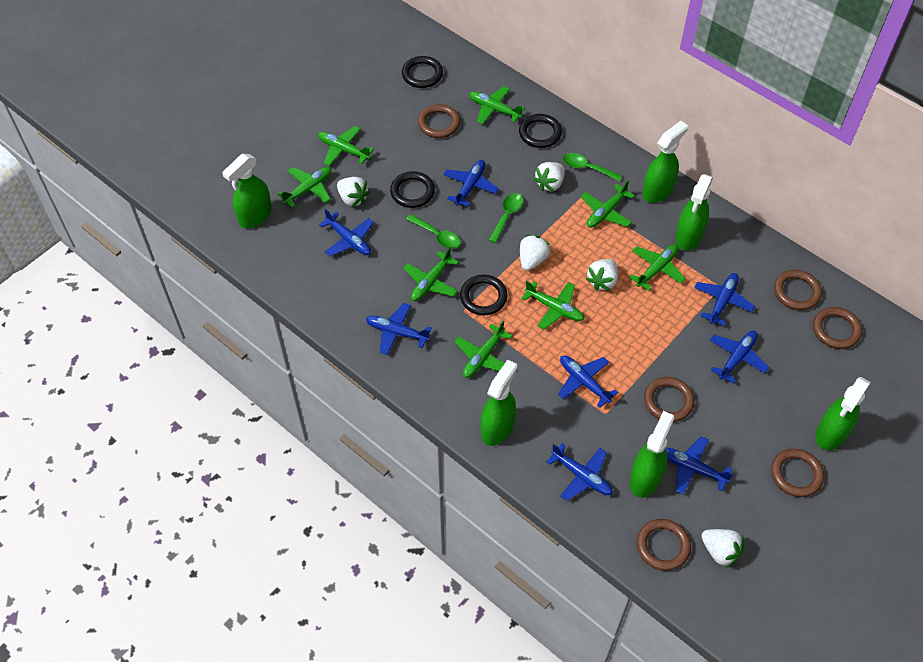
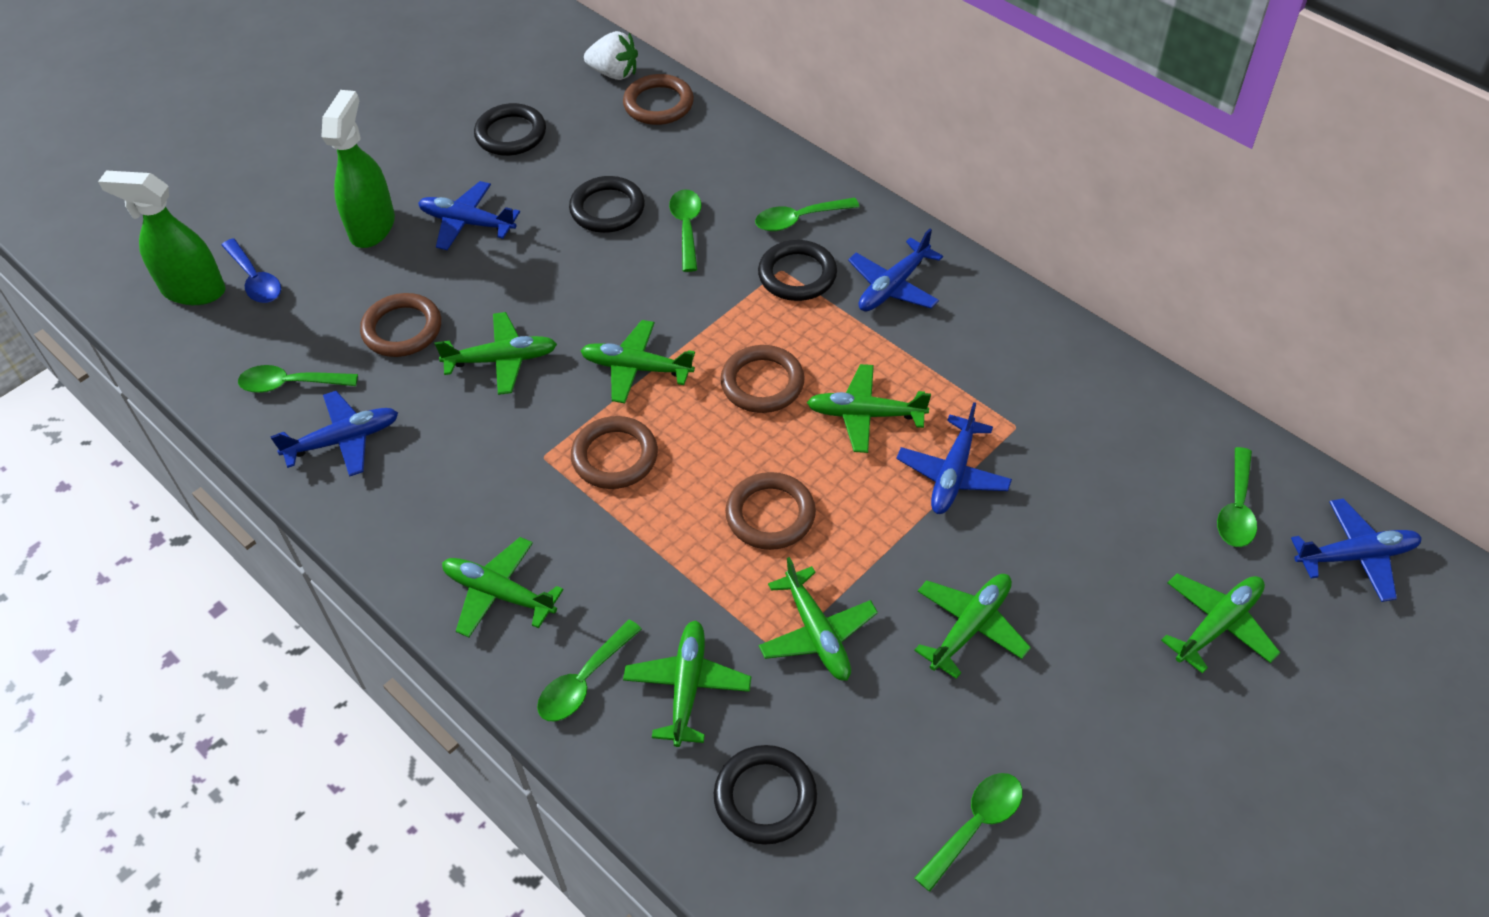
blue plane: 8 -> 5
blue spoon: 0 -> 1
brown ring: 6 -> 5
green spoon: 3 -> 6
green spray bottle: 6 -> 2
white strawberry: 5 -> 1

